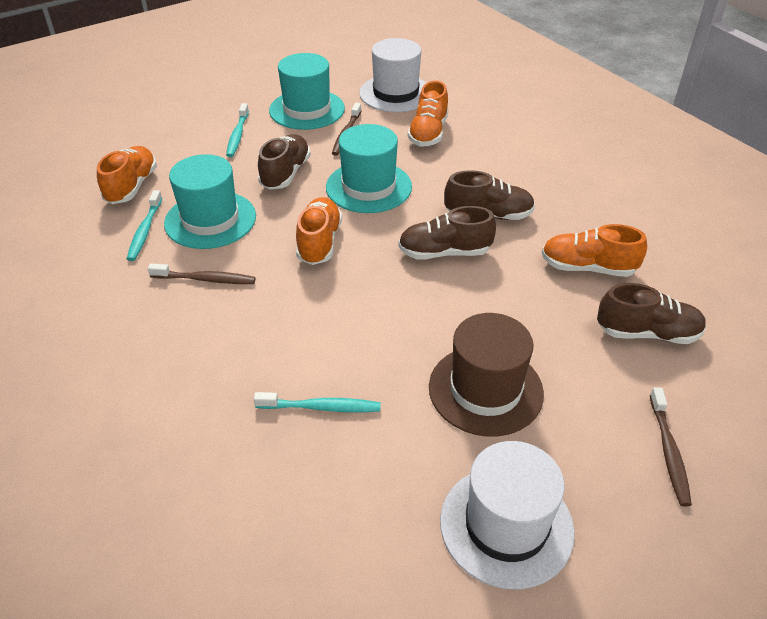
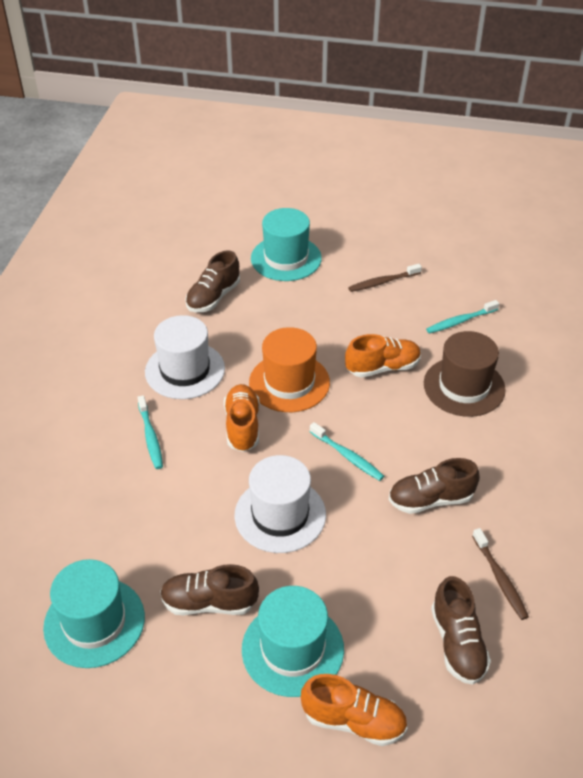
brown toothbrush: 3 -> 2
orange hat: 0 -> 1
orange shoe: 4 -> 3

